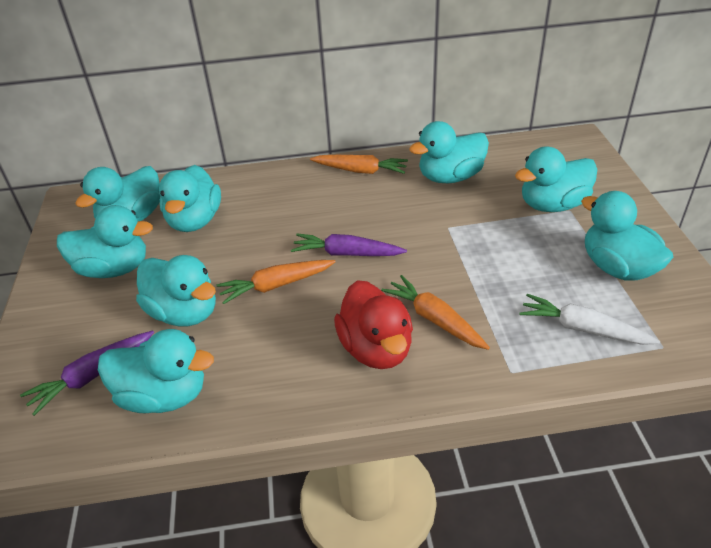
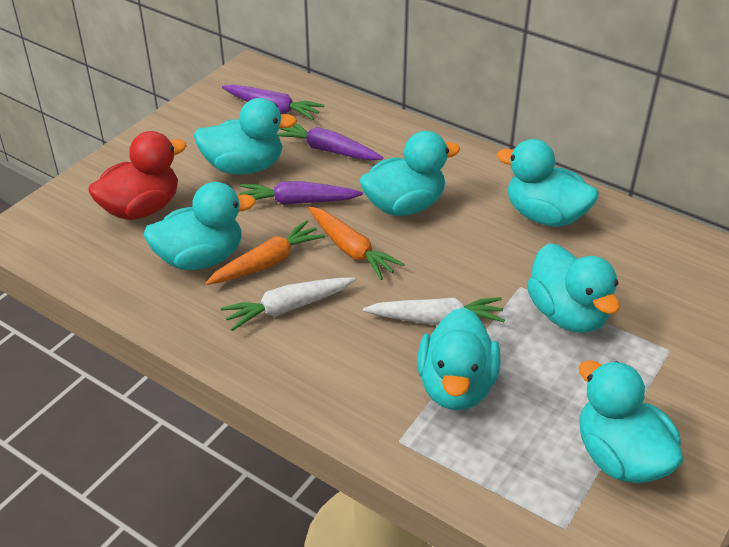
orange carrot: 3 -> 2
purple carrot: 2 -> 3
turquoise duck: 8 -> 7
white carrot: 1 -> 2

